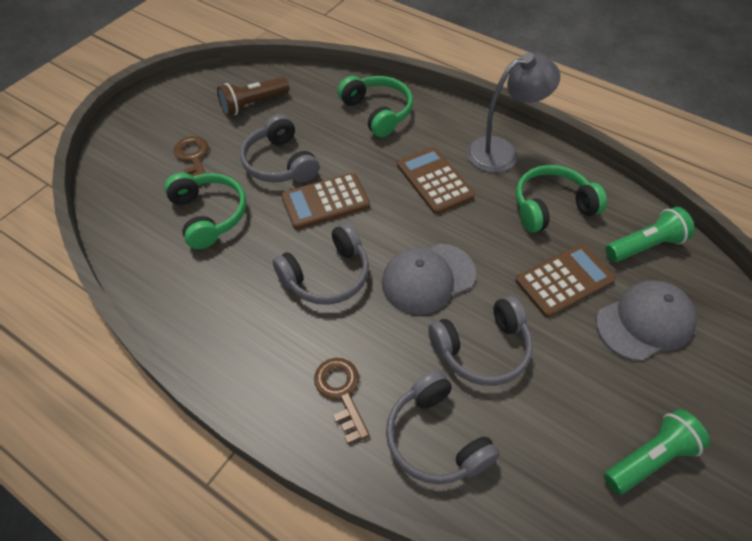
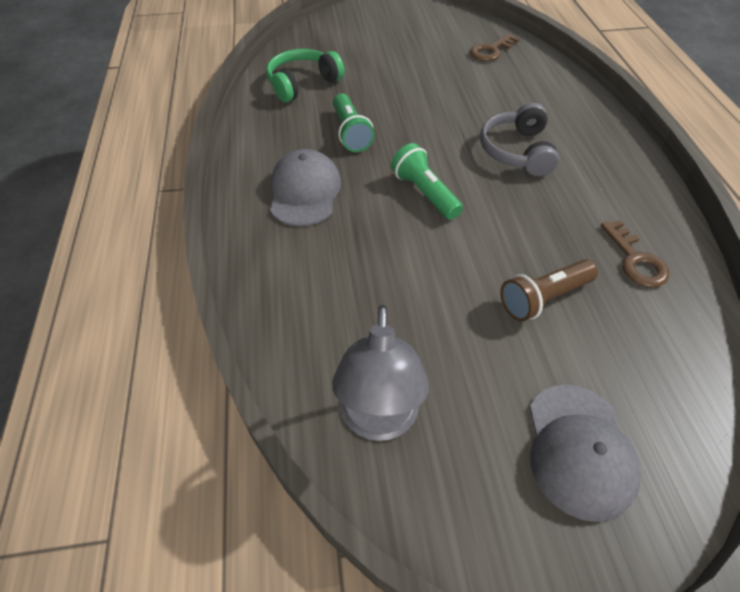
brown calculator: 3 -> 0
green headphones: 3 -> 1
grey headphones: 4 -> 1

